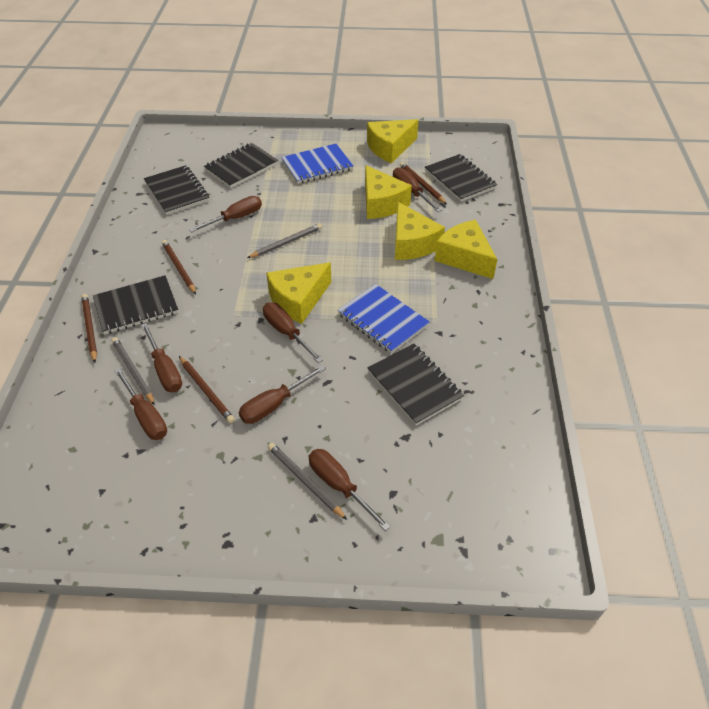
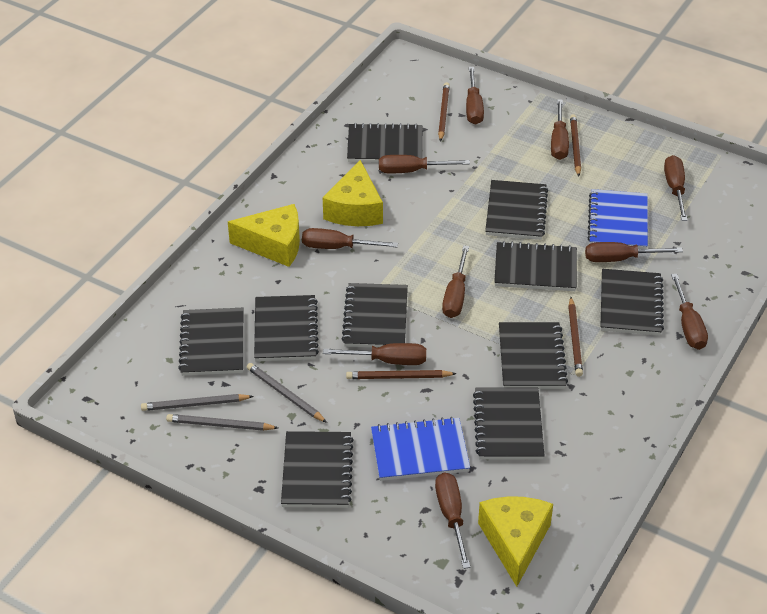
black notebook: 5 -> 10
brown screwdriver: 7 -> 10
yellow cheese: 5 -> 3

